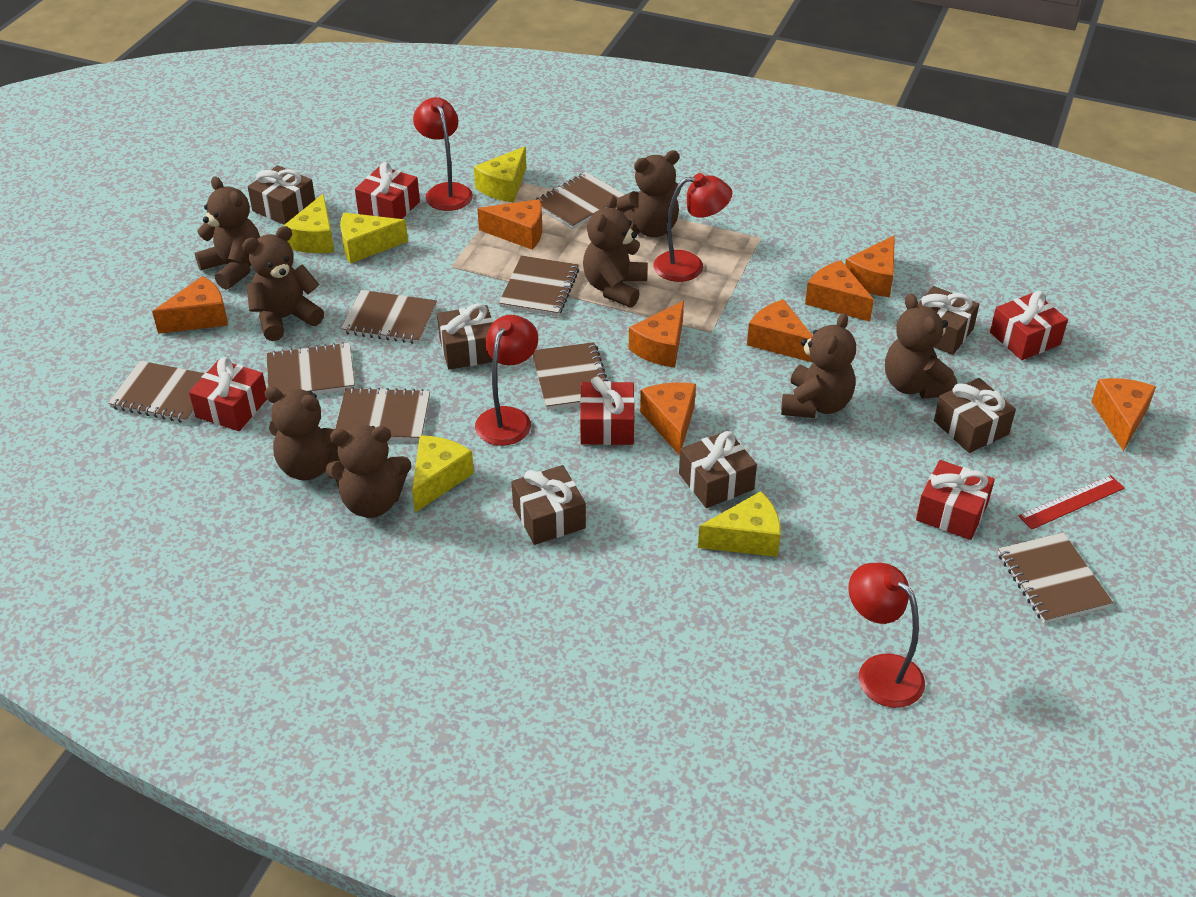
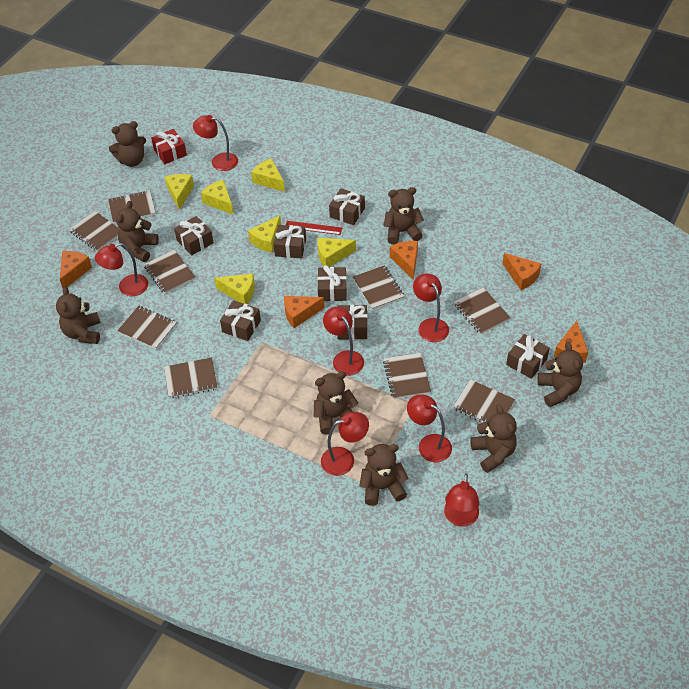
brown gift: 6 -> 7
brown notebook: 8 -> 9
orange cheese: 8 -> 5
red gift: 5 -> 1
red lamp: 4 -> 7
yellow cheese: 5 -> 6

